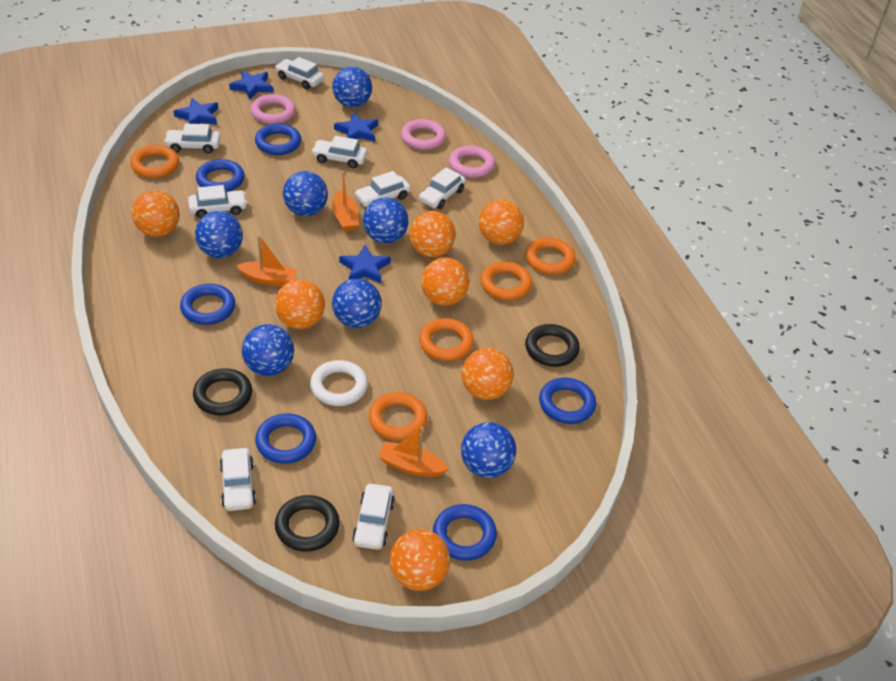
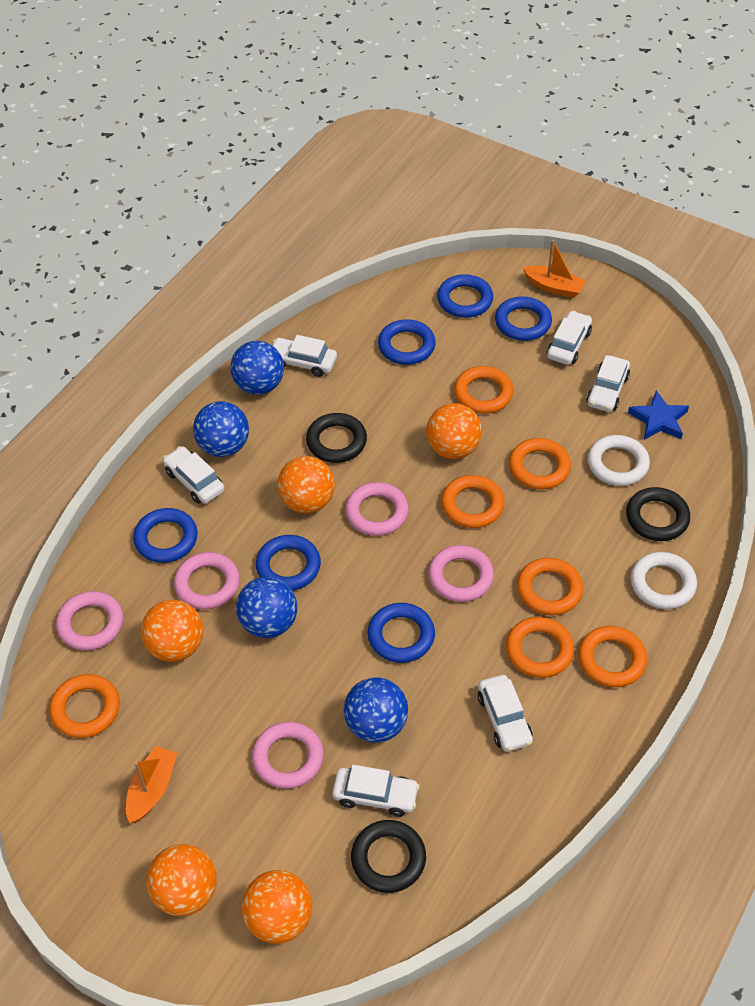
blue ball: 7 -> 4
blue star: 4 -> 1
orange ball: 7 -> 5
orange boat: 3 -> 2
orange ring: 5 -> 7
pink ring: 3 -> 5
white car: 8 -> 6
white ring: 1 -> 2

